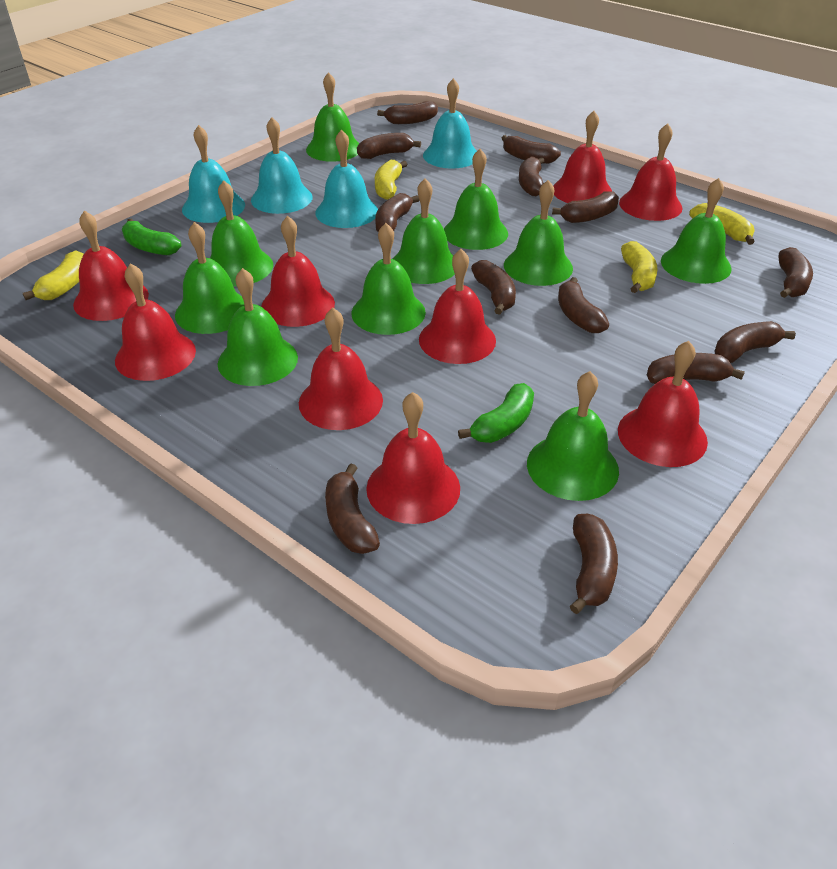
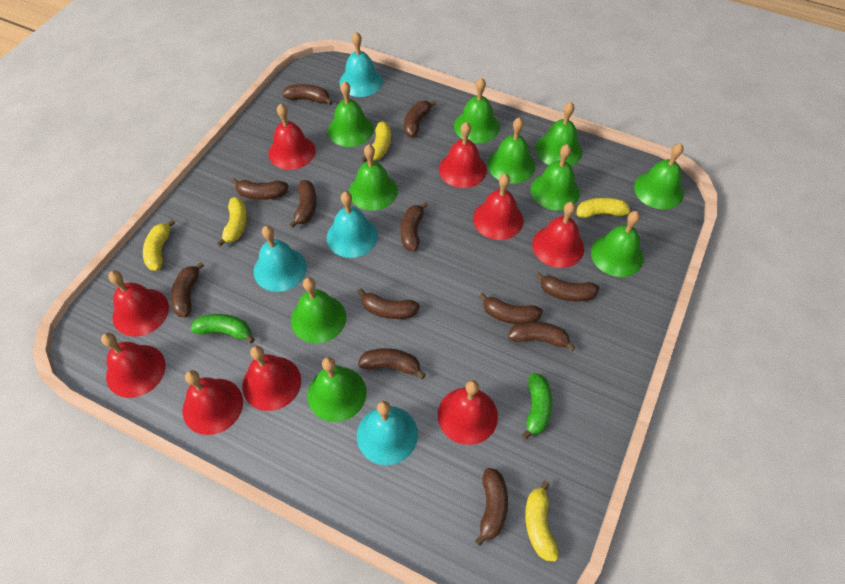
brown banana: 13 -> 12
yellow banana: 4 -> 5

